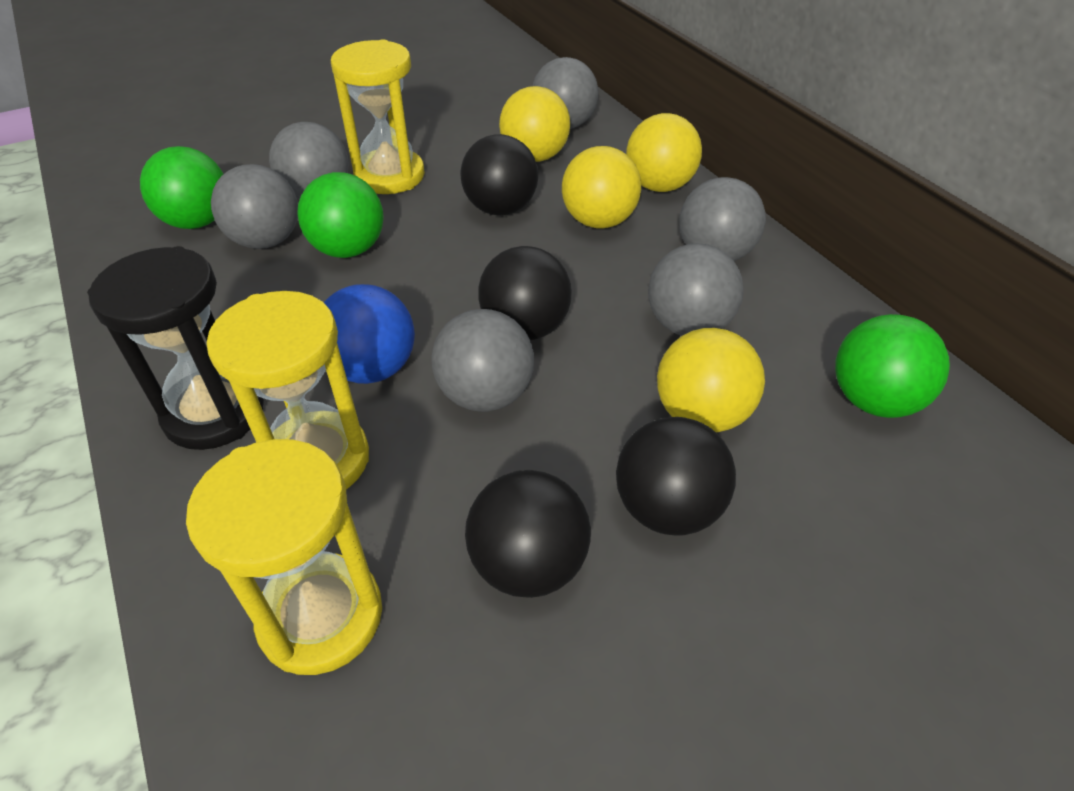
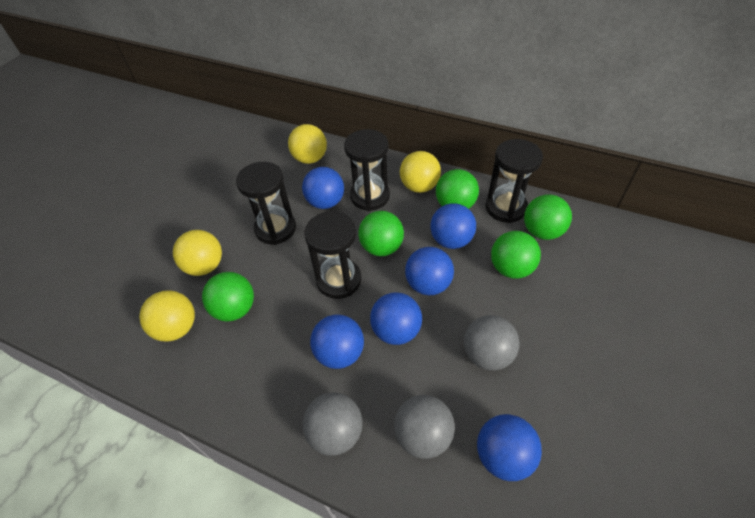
black ball: 4 -> 0
black hourglass: 1 -> 4
blue ball: 1 -> 6
green ball: 3 -> 5
grey ball: 6 -> 3
yellow hourglass: 3 -> 0

